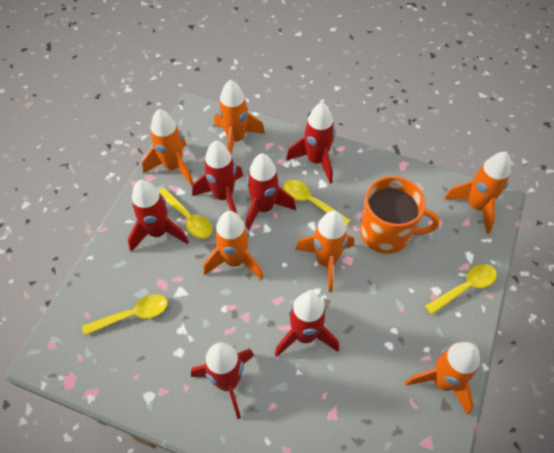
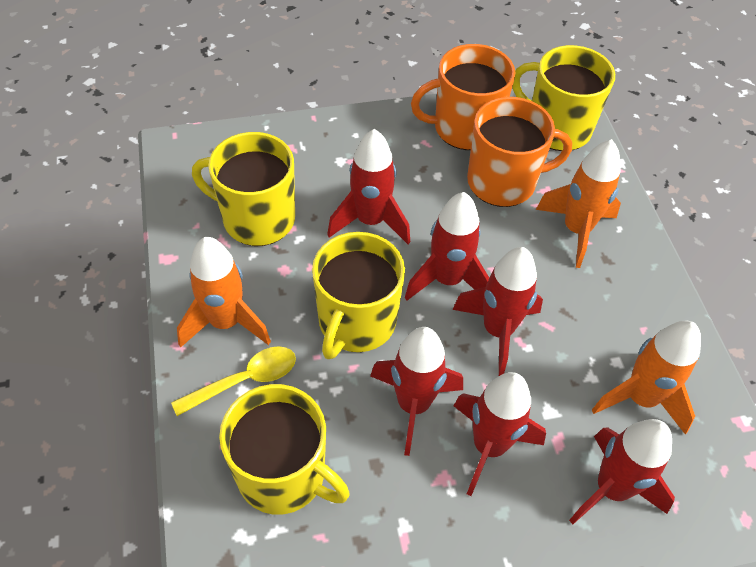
orange mug: 1 -> 2
orange rocket: 6 -> 3
yellow mug: 0 -> 4
yellow spoon: 4 -> 1

